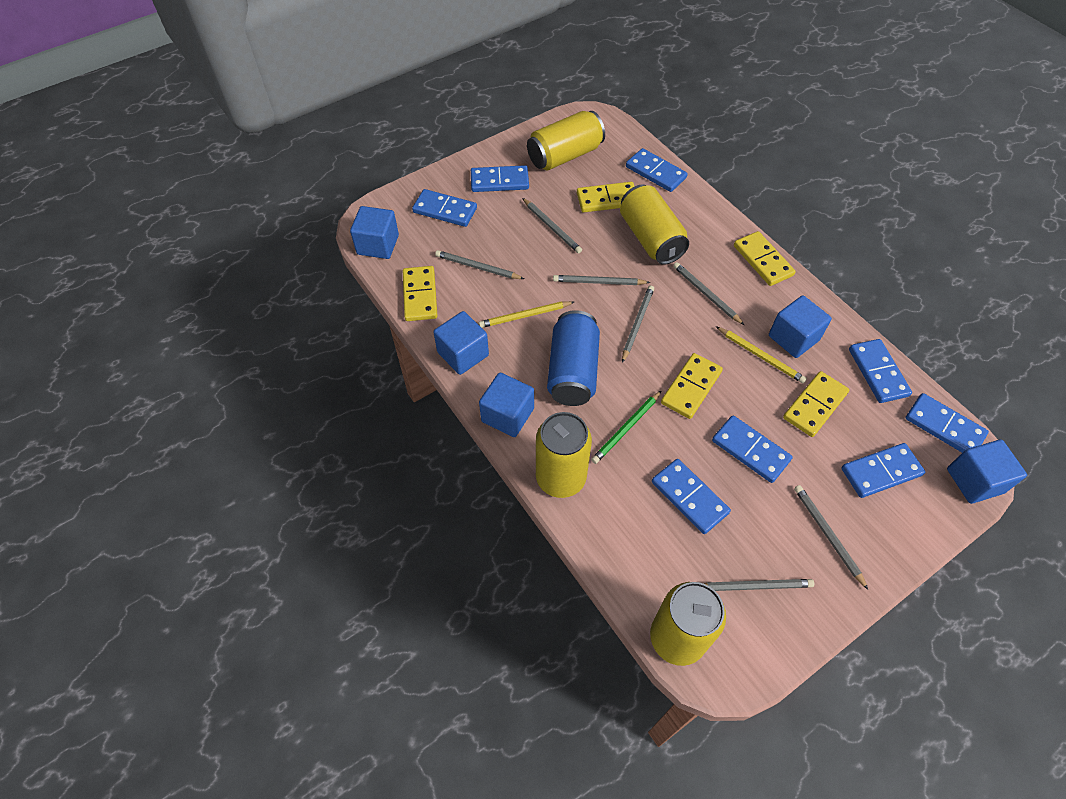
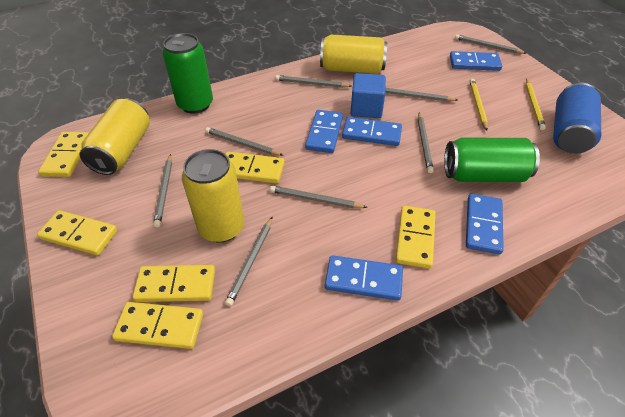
blue cube: 5 -> 1
blue domino: 8 -> 5
green can: 0 -> 2
green pencil: 1 -> 0
grey pencil: 7 -> 8
yellow can: 4 -> 3
yellow domino: 5 -> 6

